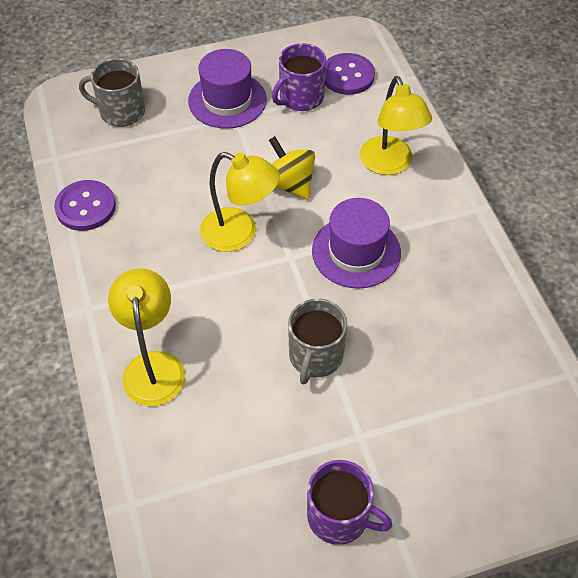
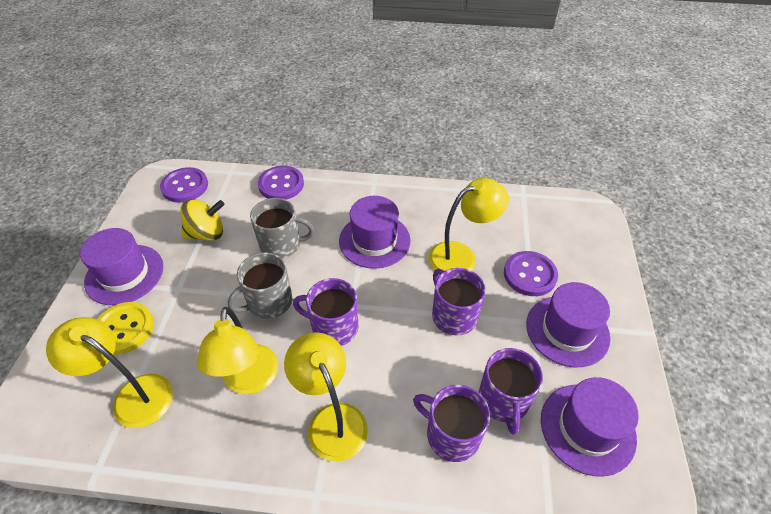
purple button: 2 -> 3
purple hat: 2 -> 4
purple mug: 2 -> 4
yellow button: 0 -> 1
yellow lamp: 3 -> 4

